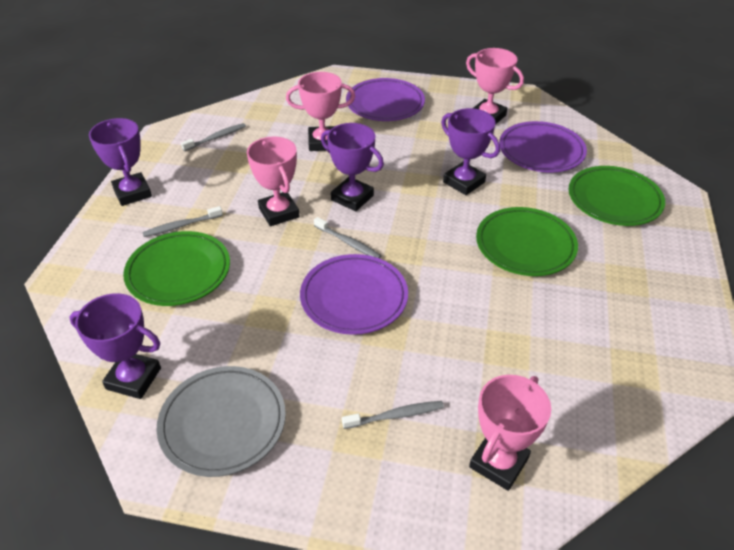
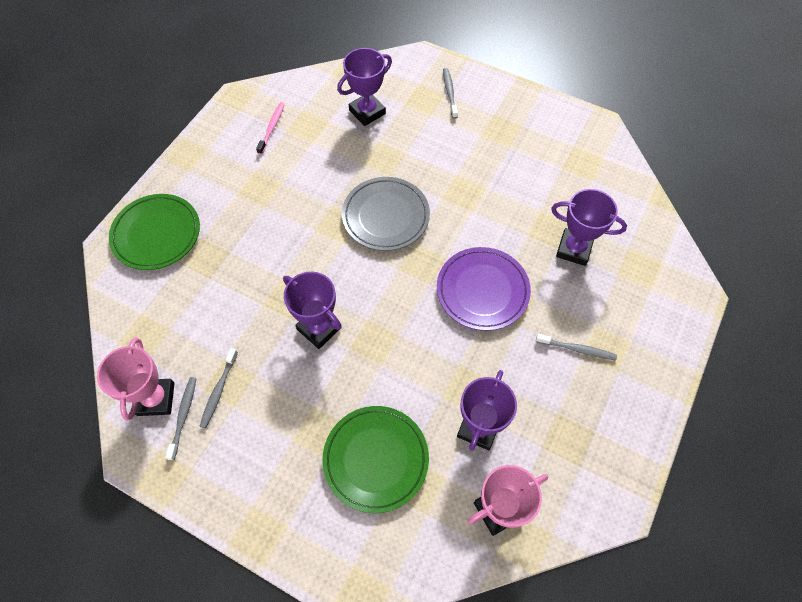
green plate: 3 -> 2
pink toothbrush: 0 -> 1
pink trophy: 4 -> 2
purple plate: 3 -> 1

